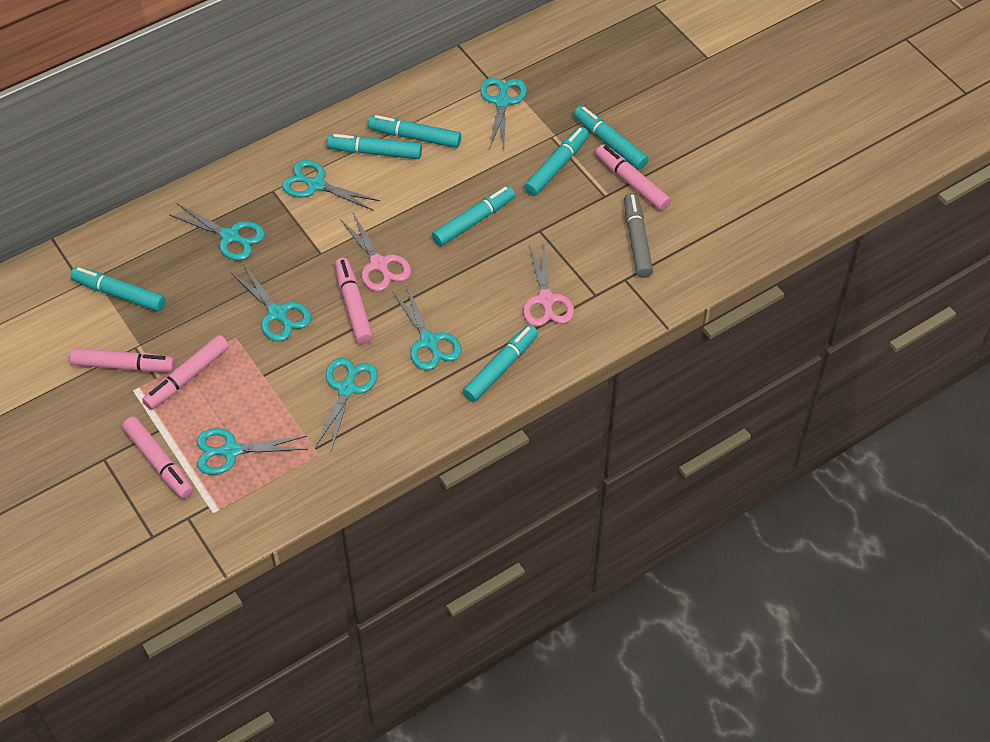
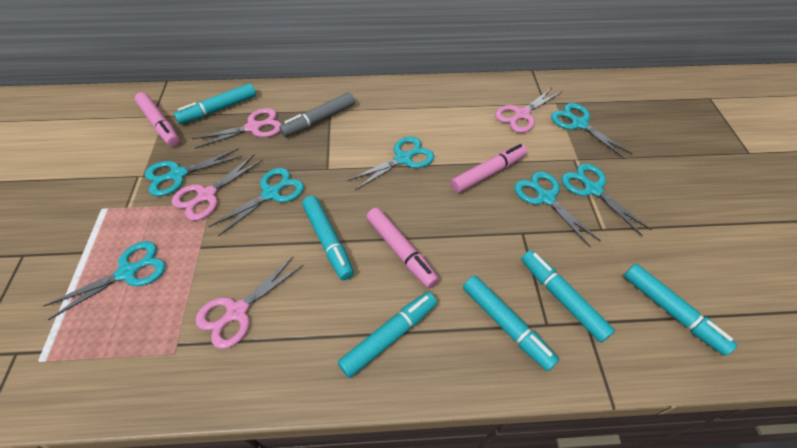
pink marker: 5 -> 3
pink scissors: 2 -> 4
turquoise marker: 7 -> 6

